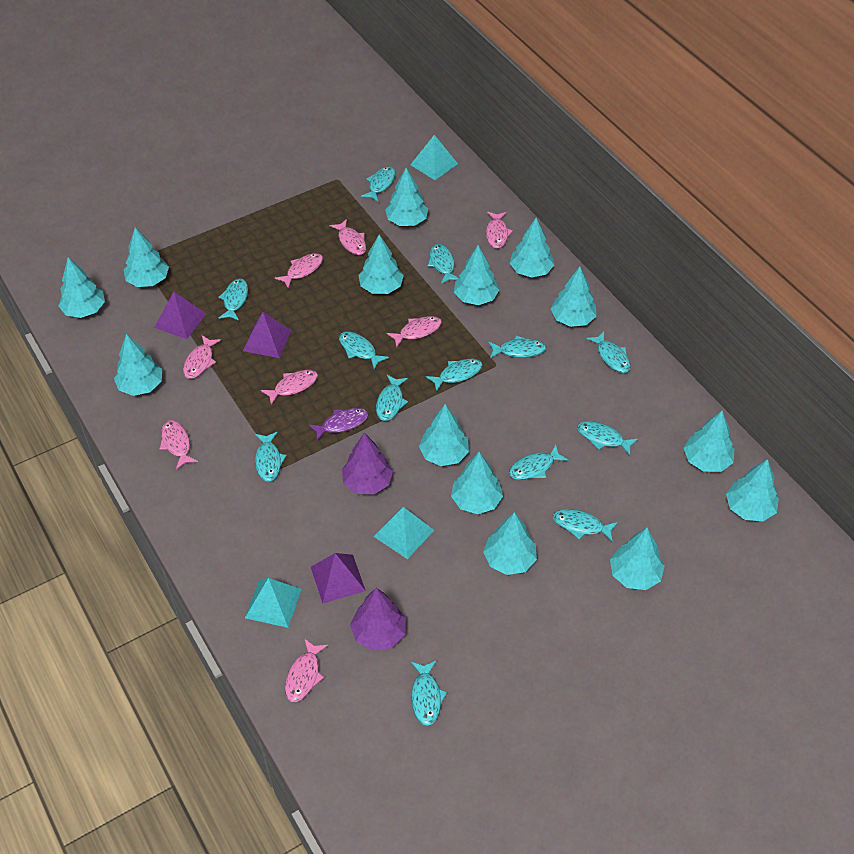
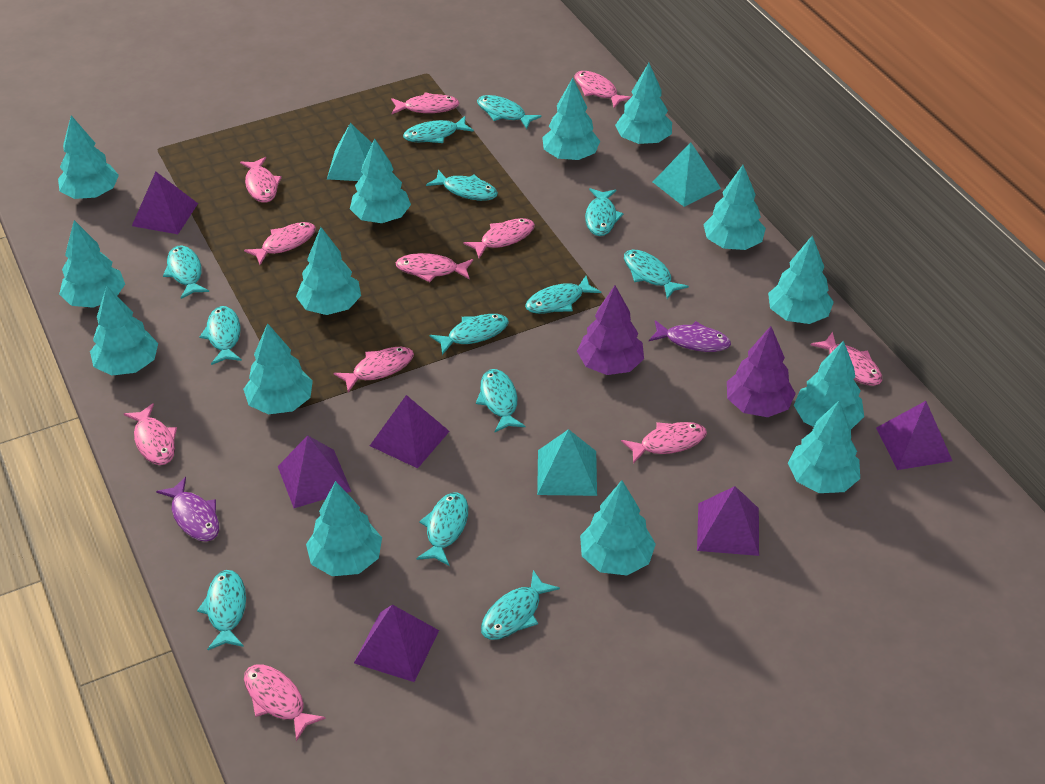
pink fish: 8 -> 11
purple fish: 1 -> 2
purple pyramid: 3 -> 6

